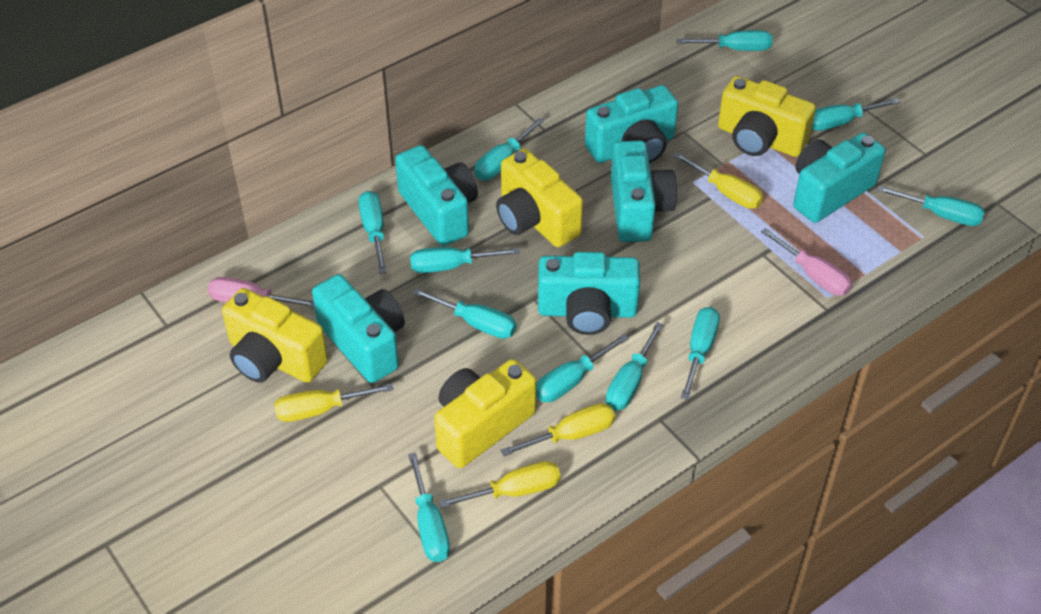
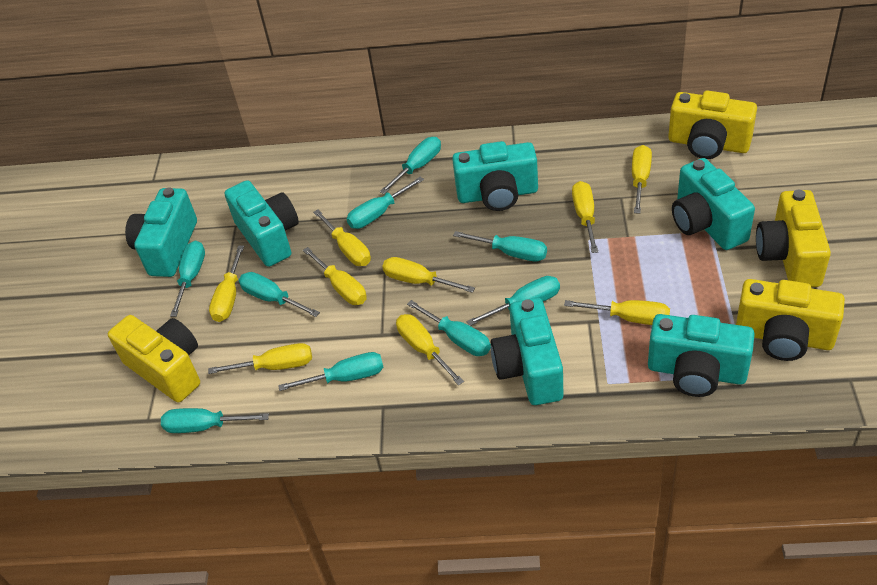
pink screwdriver: 2 -> 0
turquoise screwdriver: 11 -> 9
yellow screwdriver: 4 -> 9

